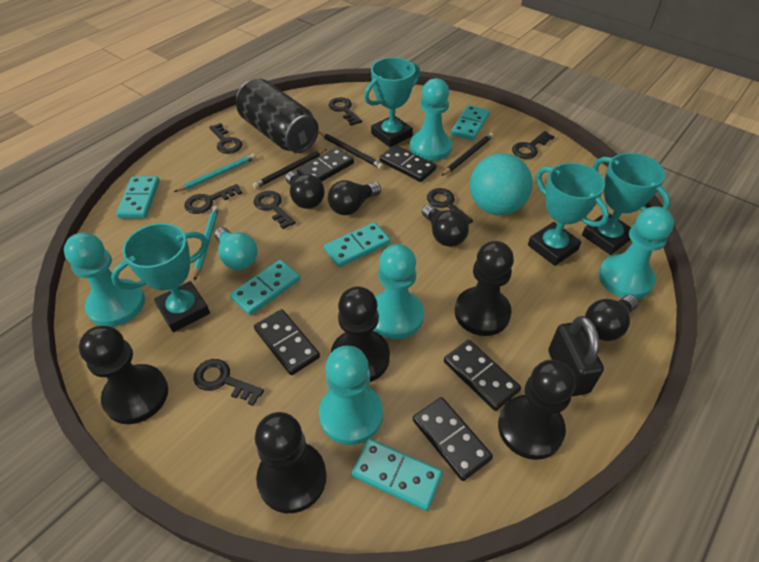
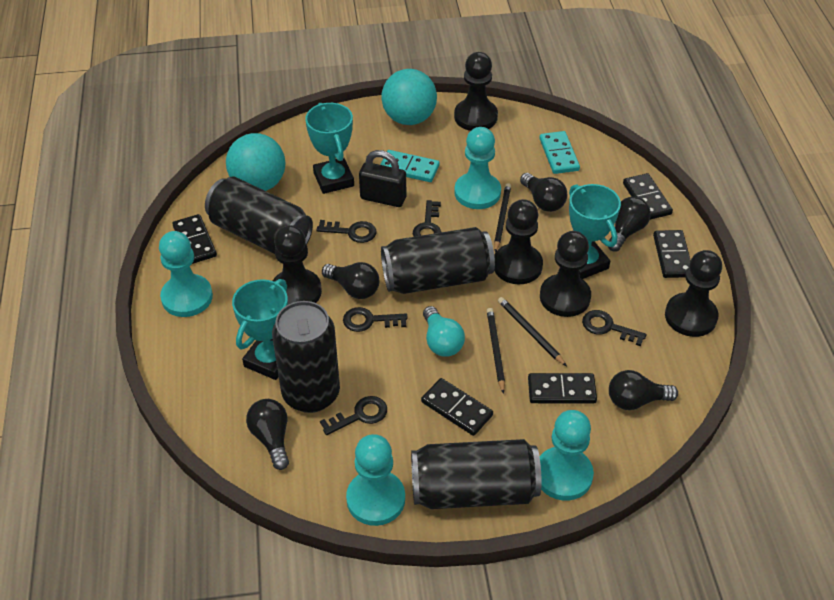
black can: 1 -> 4
black key: 7 -> 5
black light bulb: 4 -> 5
turquoise ball: 1 -> 2
turquoise domino: 5 -> 2
turquoise pawn: 5 -> 4
turquoise pencil: 2 -> 0
turquoise trophy: 4 -> 3

